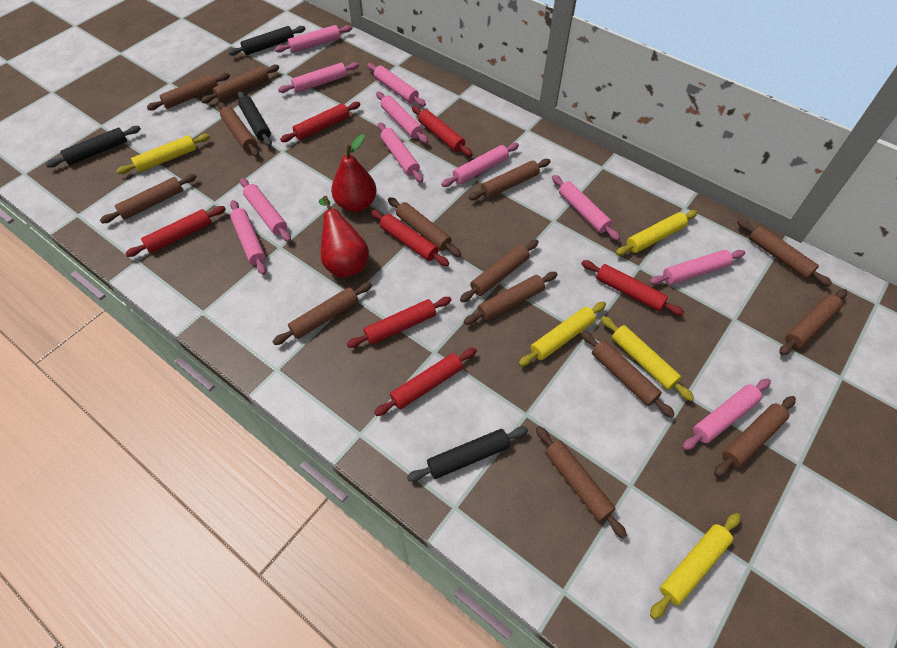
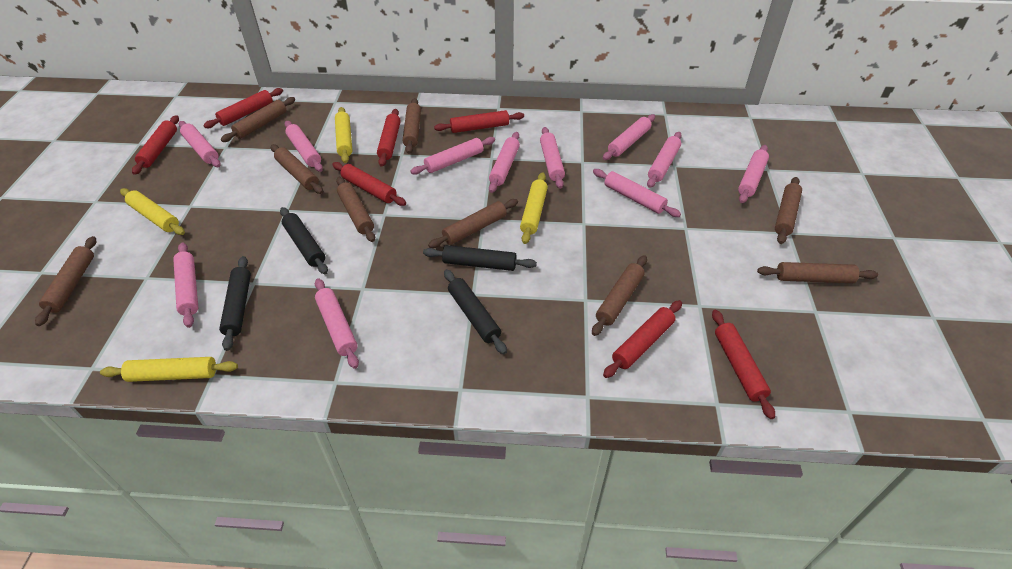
brown rolling pin: 14 -> 9
red pear: 2 -> 0
yellow rolling pin: 5 -> 4

